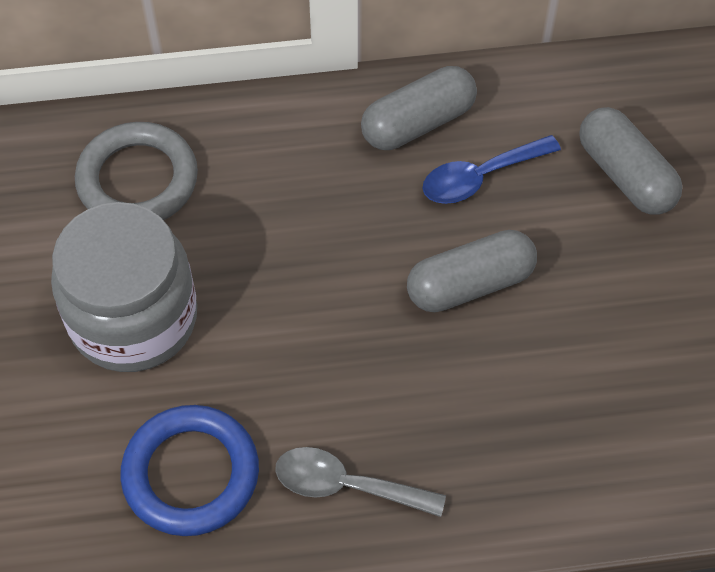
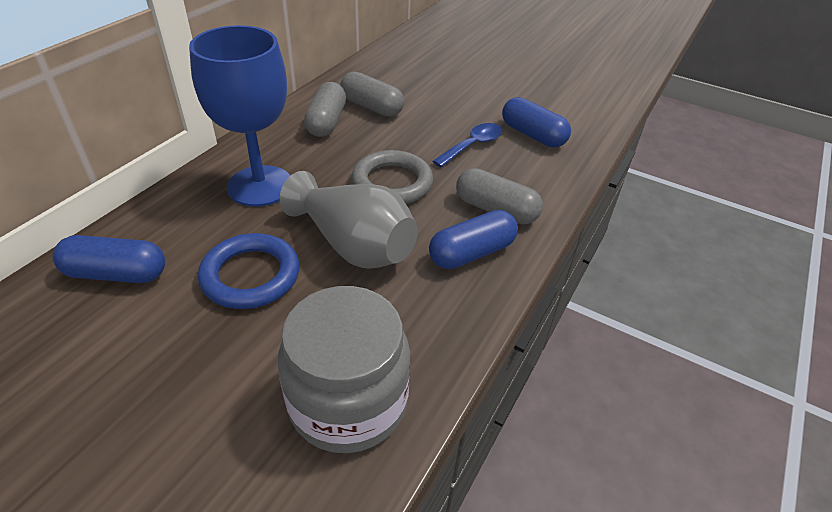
blue capsule: 0 -> 3
blue goblet: 0 -> 1
grey spoon: 1 -> 0
grey vase: 0 -> 1

